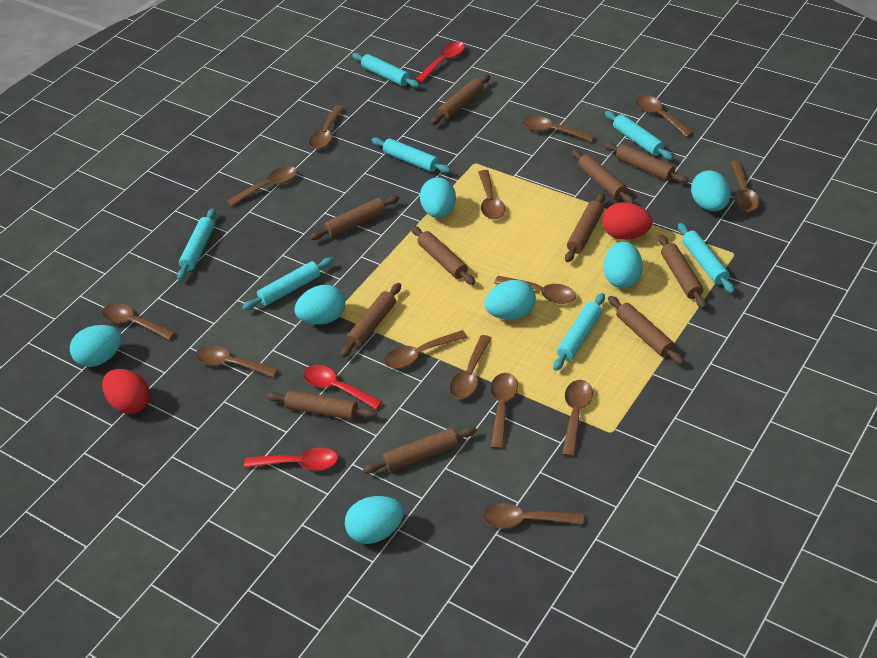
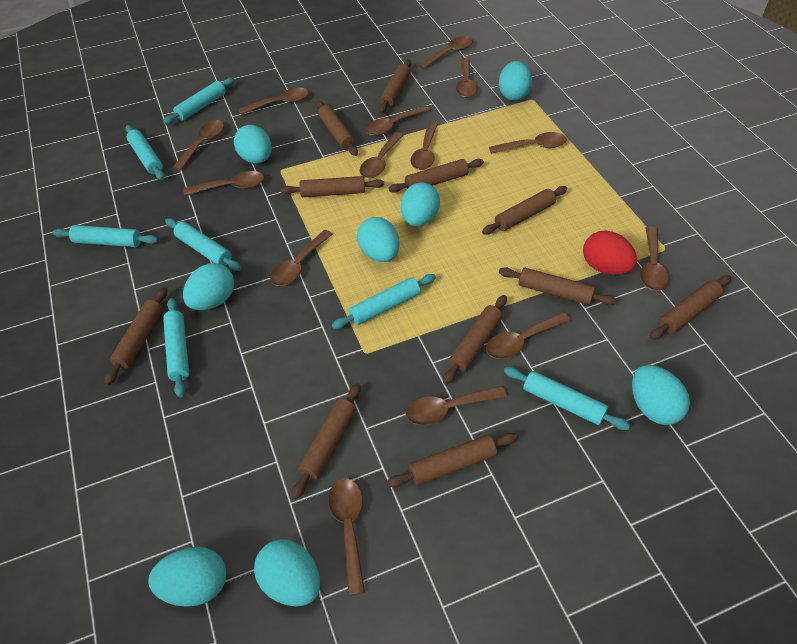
red egg: 2 -> 1
red spoon: 3 -> 0
turquoise egg: 7 -> 8

